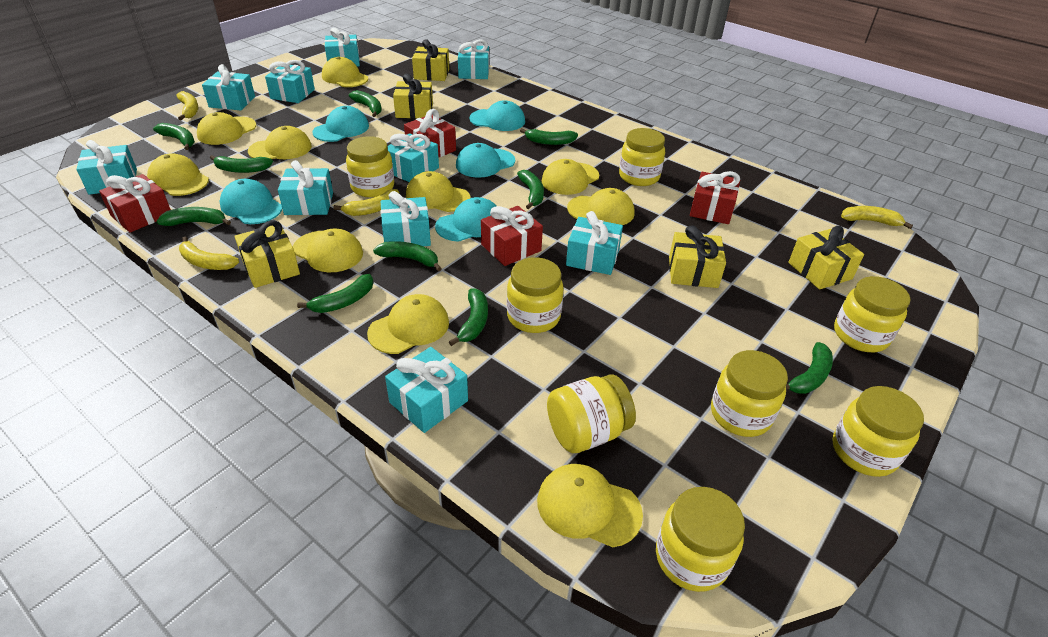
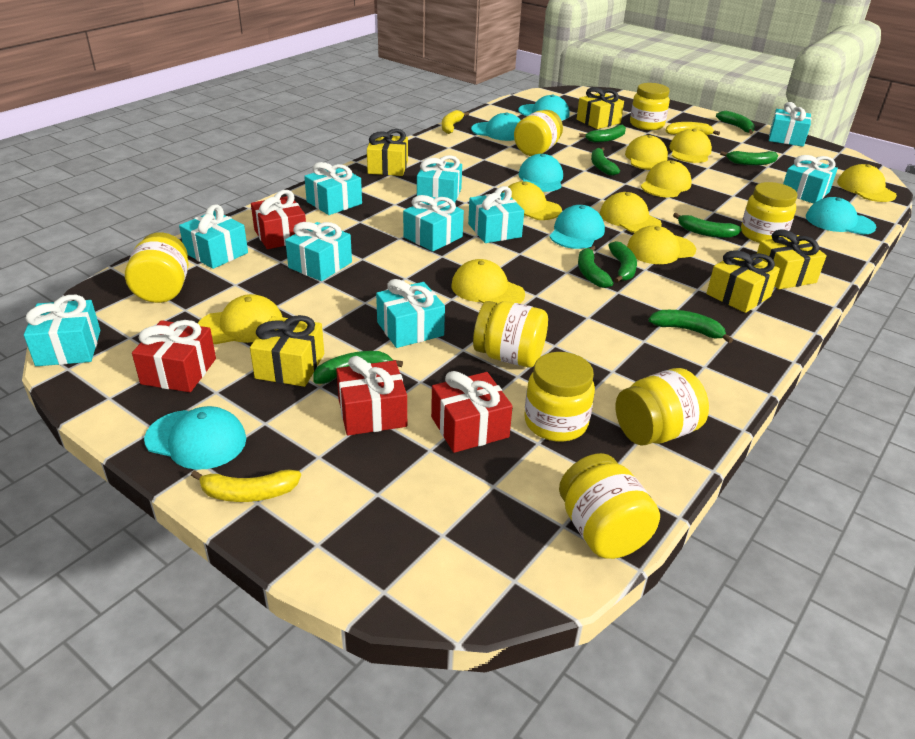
green banana: 10 -> 9
turquoise cap: 5 -> 6
yellow banana: 4 -> 3
yellow cap: 10 -> 9

